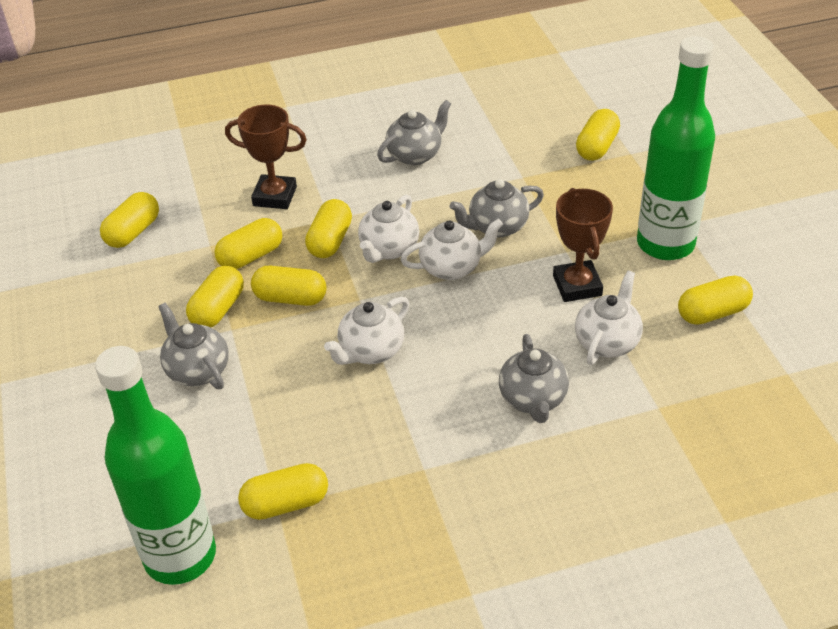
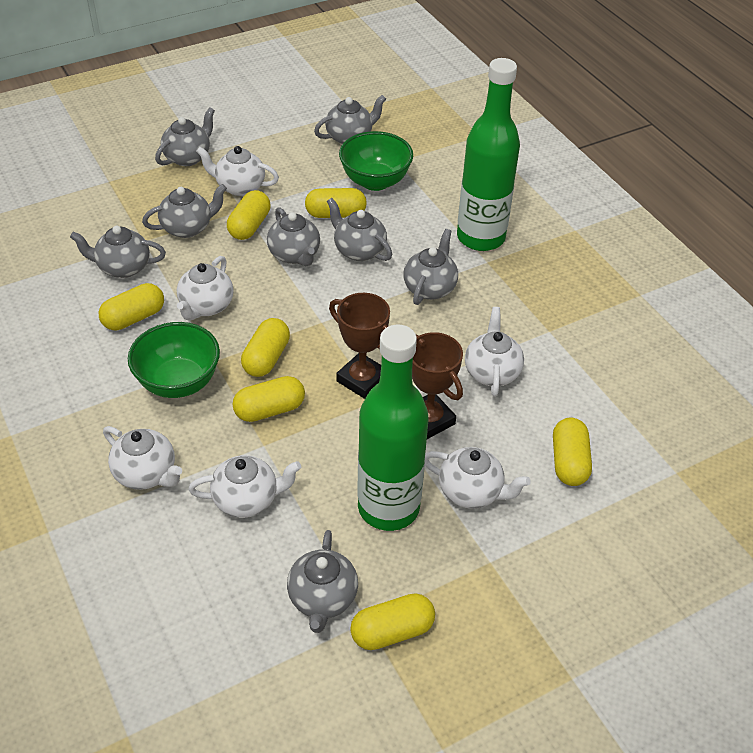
green bowl: 0 -> 2
grey teapot: 4 -> 8
white teapot: 4 -> 6
yellow capsule: 8 -> 7

